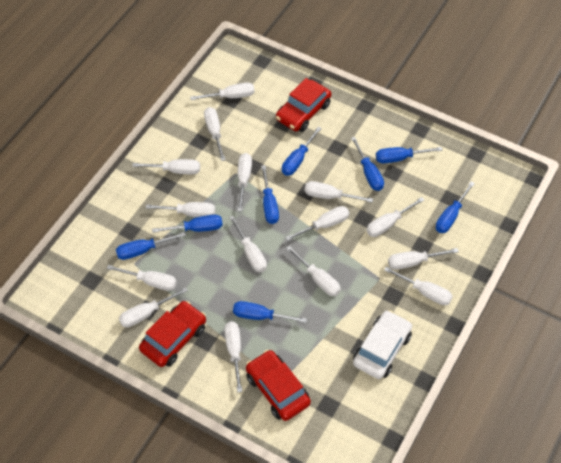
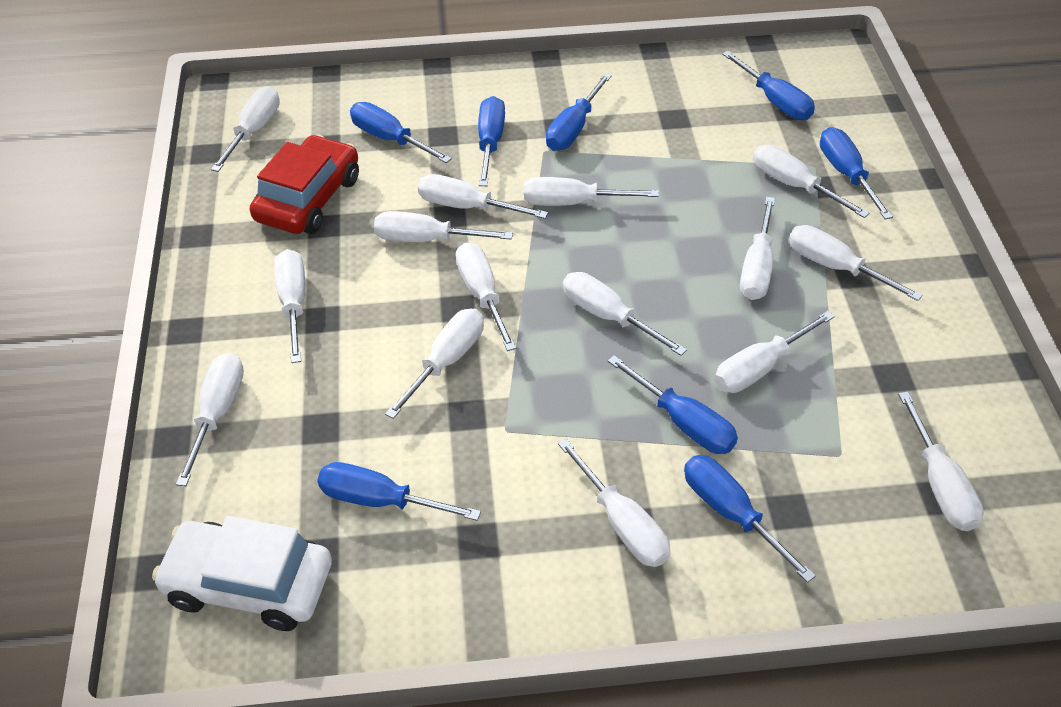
red car: 3 -> 1

